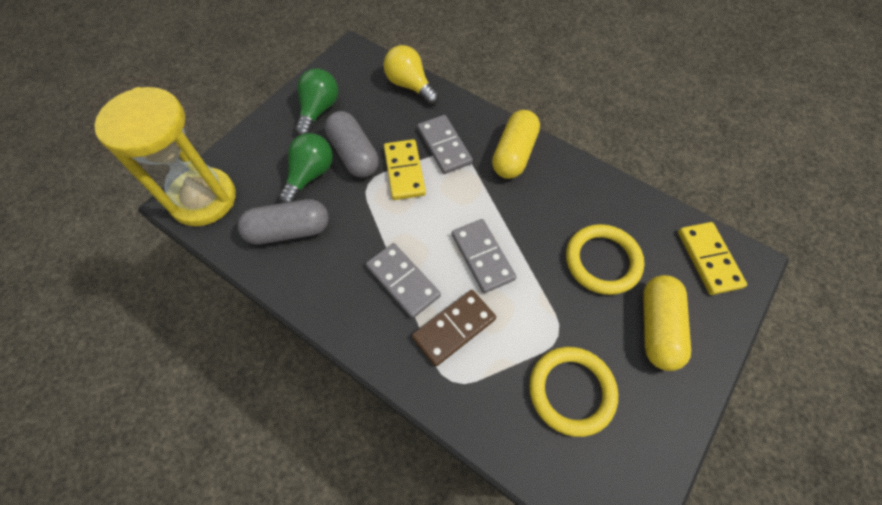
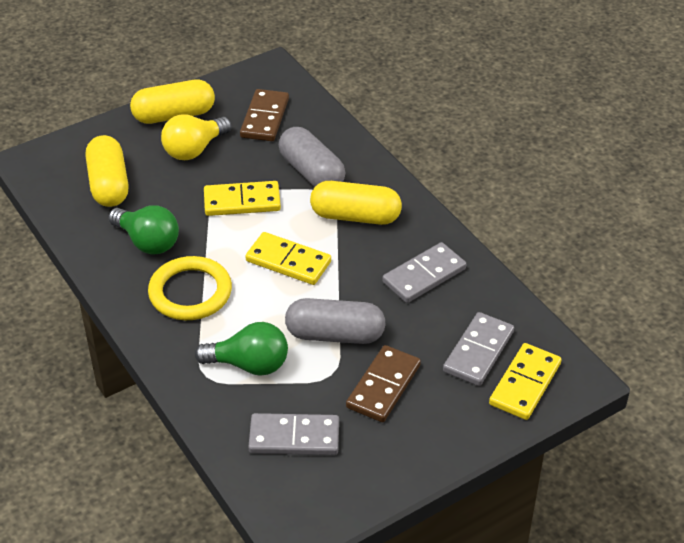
brown domino: 1 -> 2
yellow capsule: 2 -> 3
yellow domino: 2 -> 3
yellow hourglass: 1 -> 0
yellow ring: 2 -> 1

